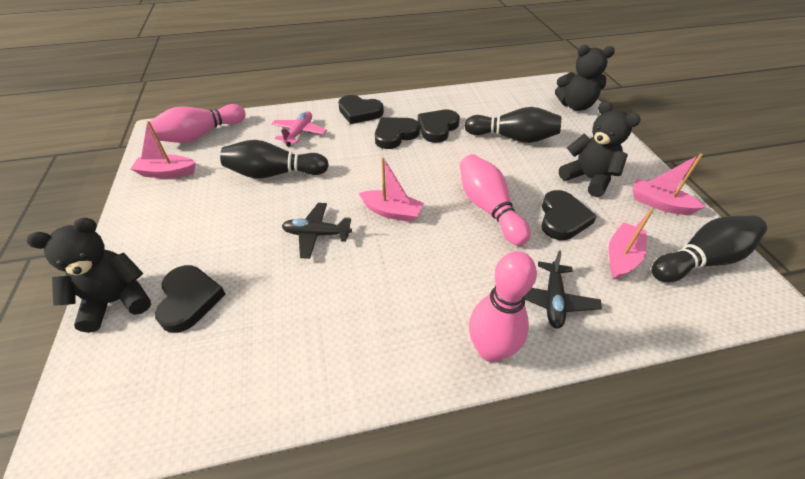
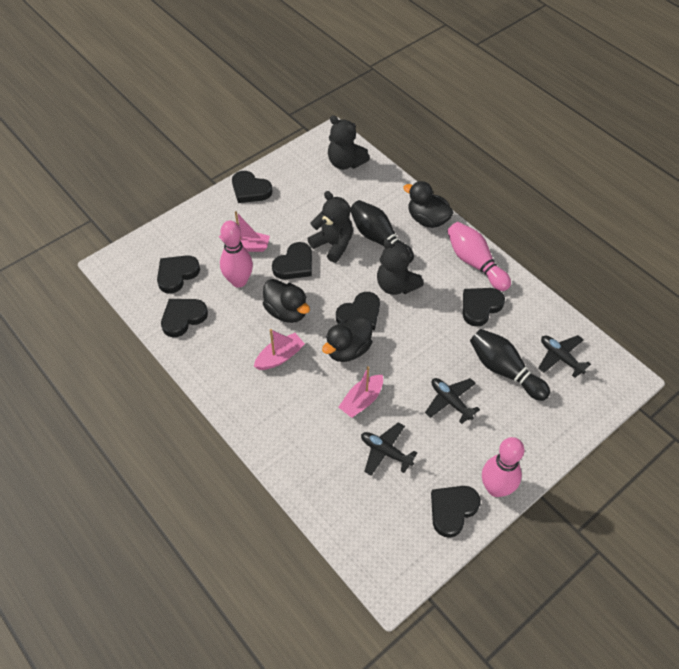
black bowling pin: 3 -> 2
black duck: 0 -> 3
black heart: 5 -> 7
black plane: 2 -> 3
pink boat: 4 -> 3
pink plane: 1 -> 0

